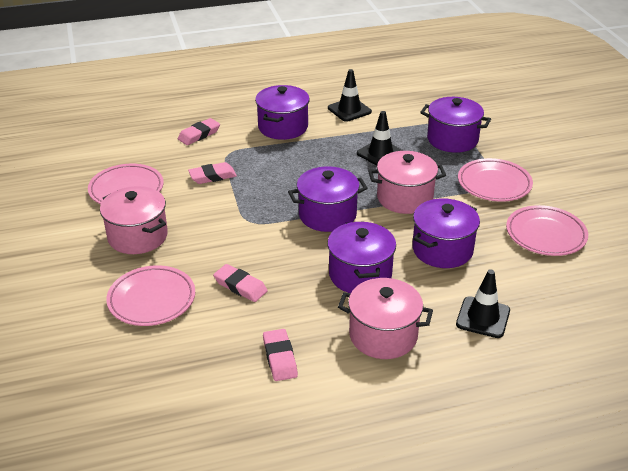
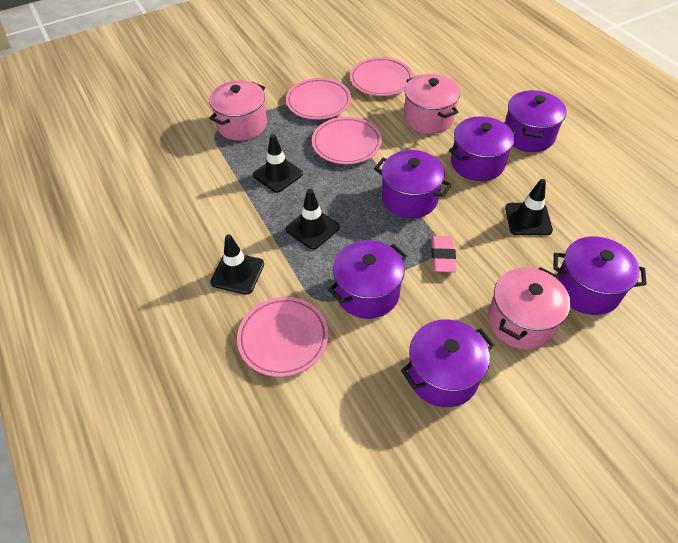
black traffic cone: 3 -> 4
pink eraser: 4 -> 1
purple pot: 5 -> 6

